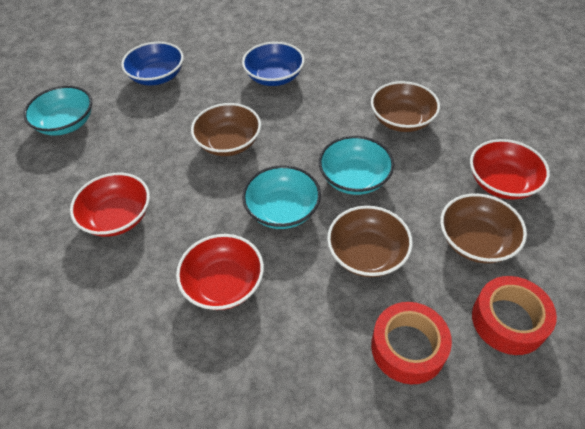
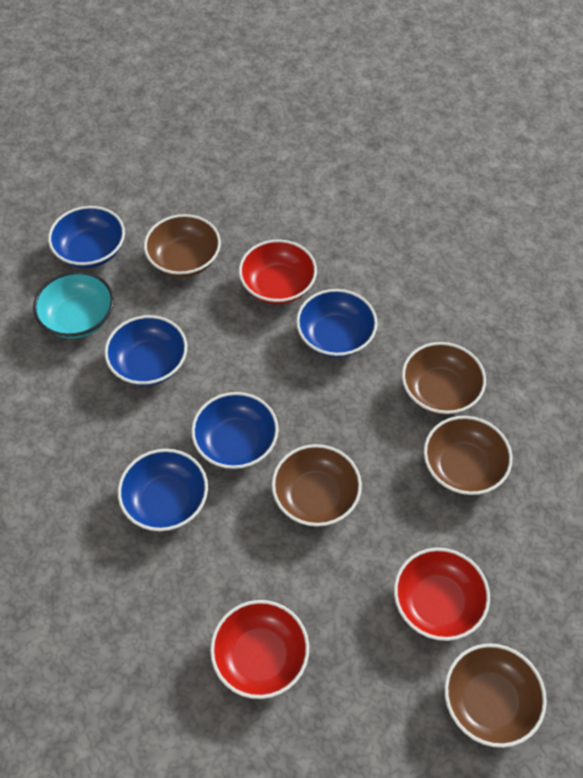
blue bowl: 2 -> 5
brown bowl: 4 -> 5
red tape: 2 -> 0
turquoise bowl: 3 -> 1

